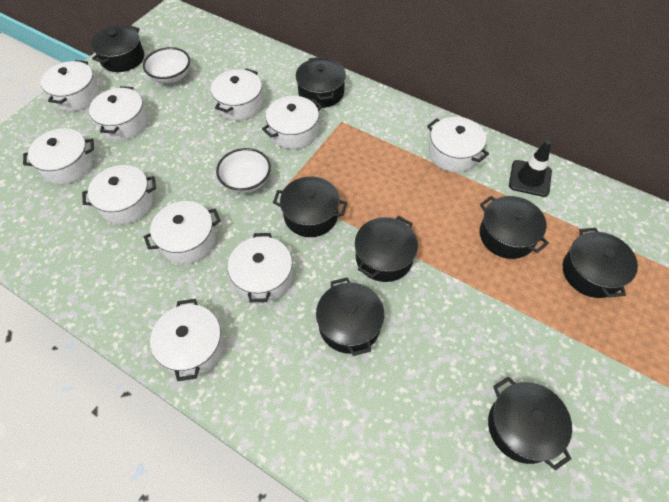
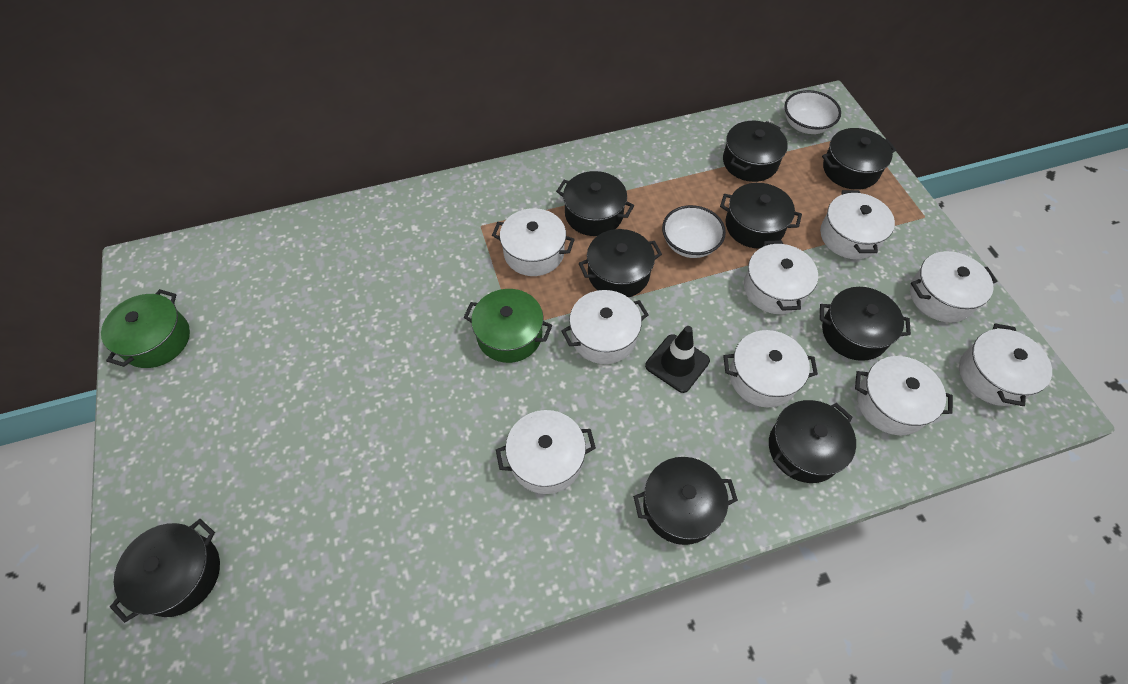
black pot: 8 -> 9
green pot: 0 -> 2
white pot: 10 -> 9

